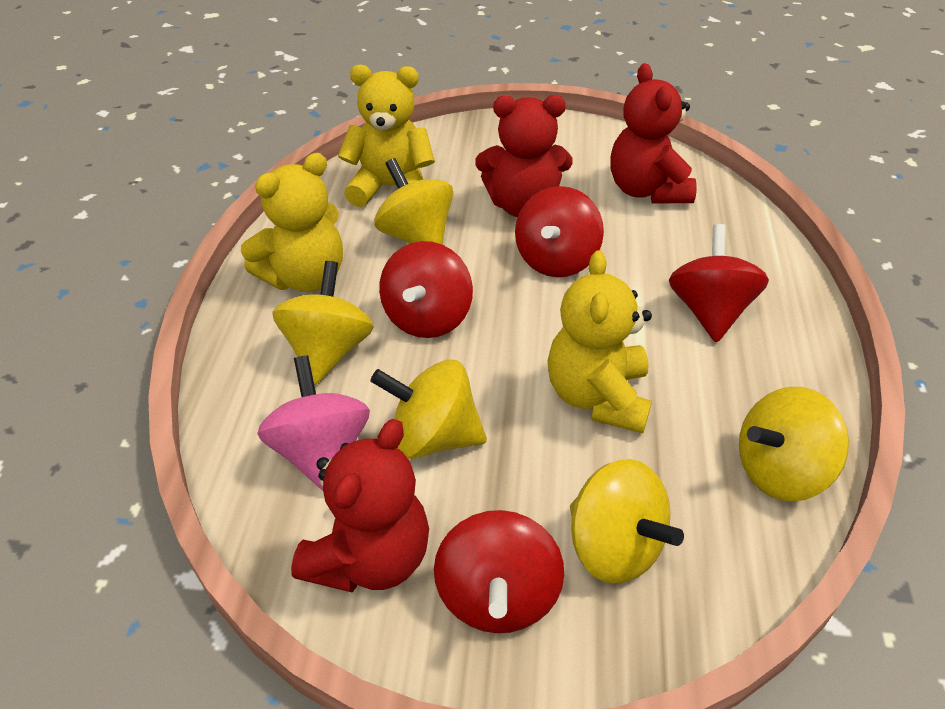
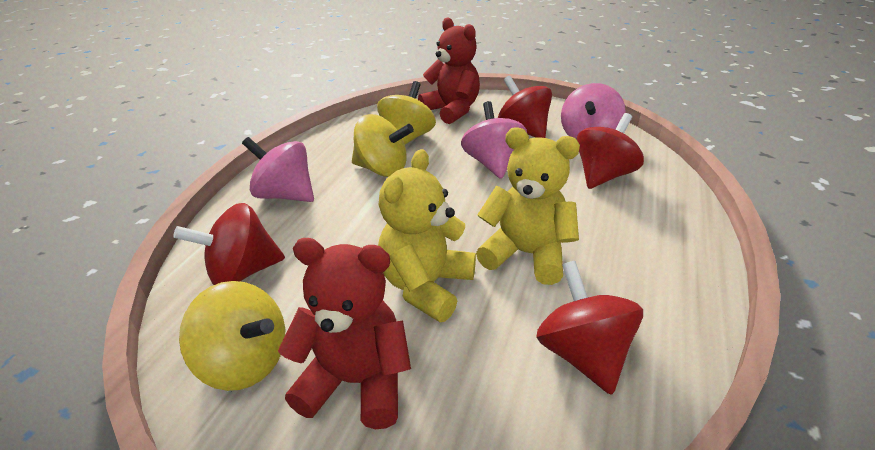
pink spinning top: 1 -> 3
red teddy bear: 3 -> 2
yellow spinning top: 5 -> 3
yellow teddy bear: 3 -> 2

